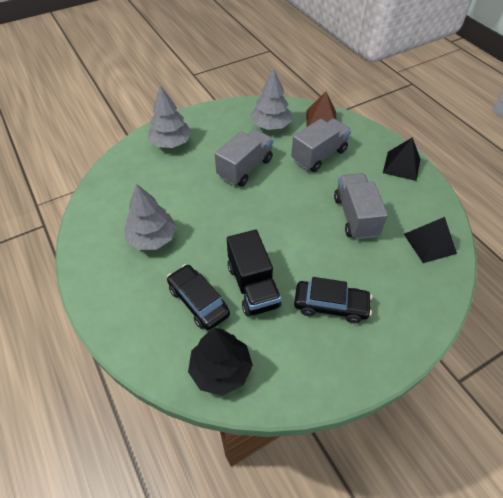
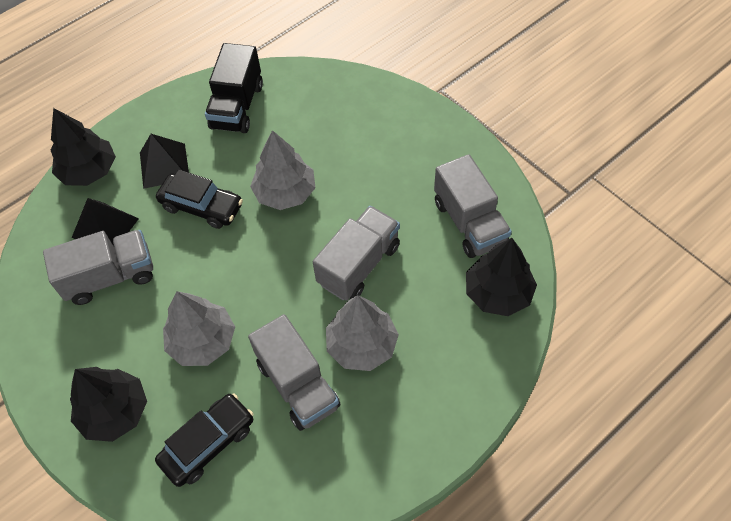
black tree: 1 -> 3
brown pyramid: 1 -> 0
grey truck: 3 -> 4

